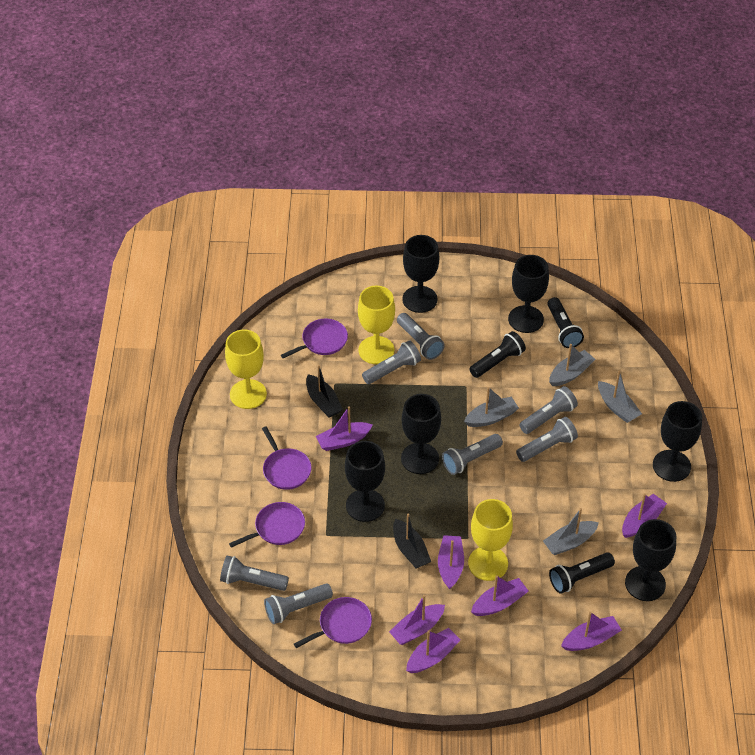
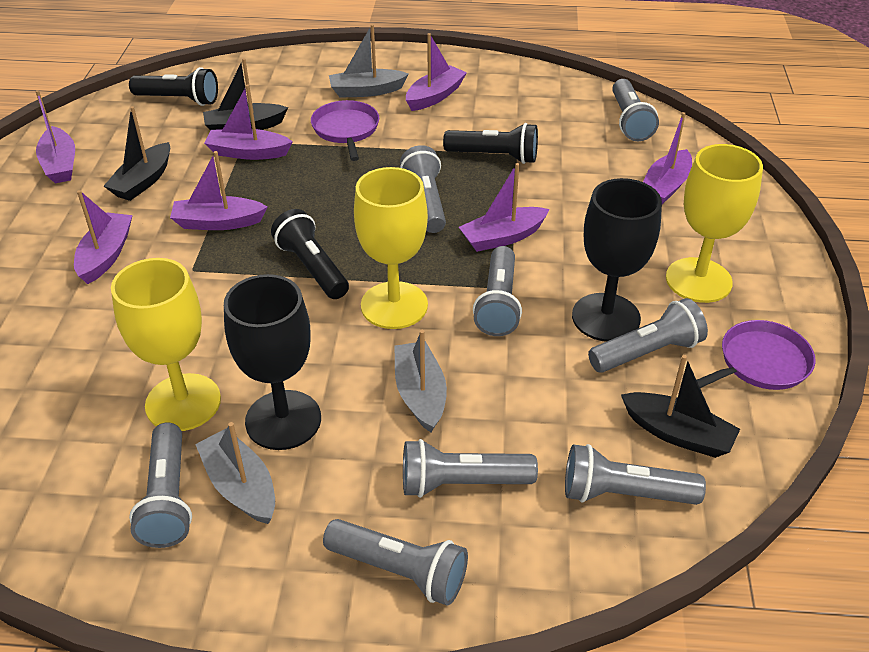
black boat: 2 -> 3
black goblet: 6 -> 2
grey boat: 4 -> 3
grey flashlight: 7 -> 8
purple pan: 4 -> 2

